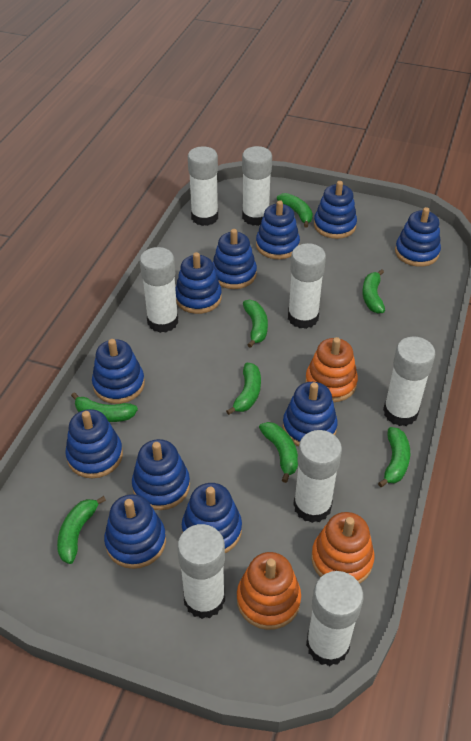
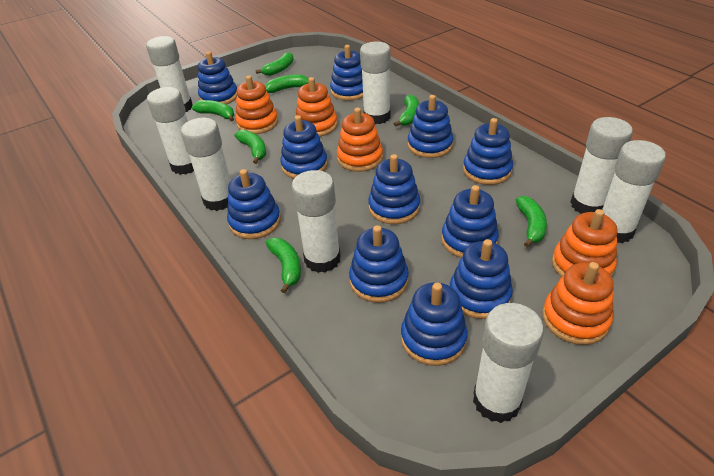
green banana: 8 -> 7
orange stacking toy: 3 -> 5

